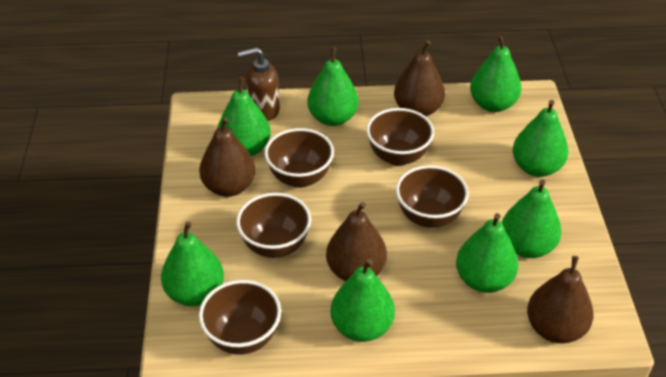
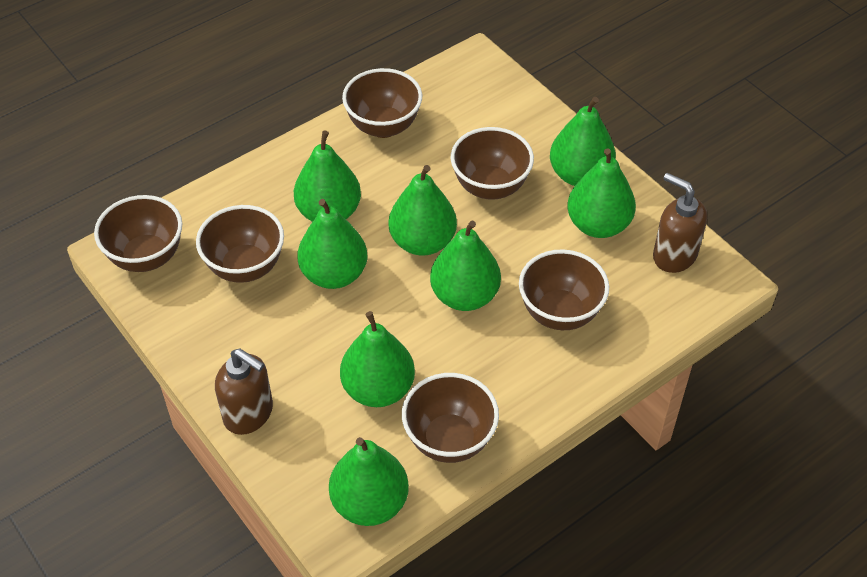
brown bowl: 5 -> 6
brown pear: 4 -> 0
brown soap dispenser: 1 -> 2

